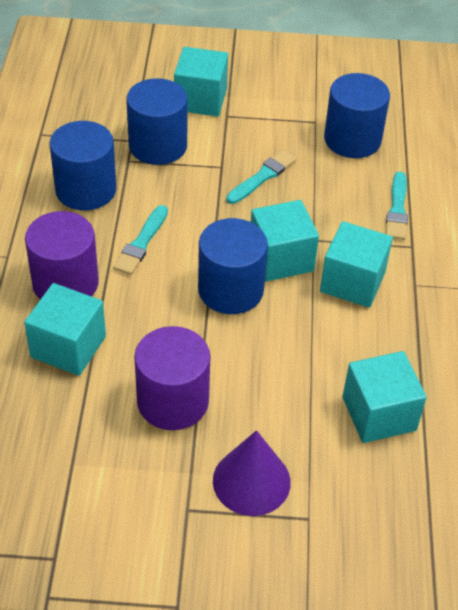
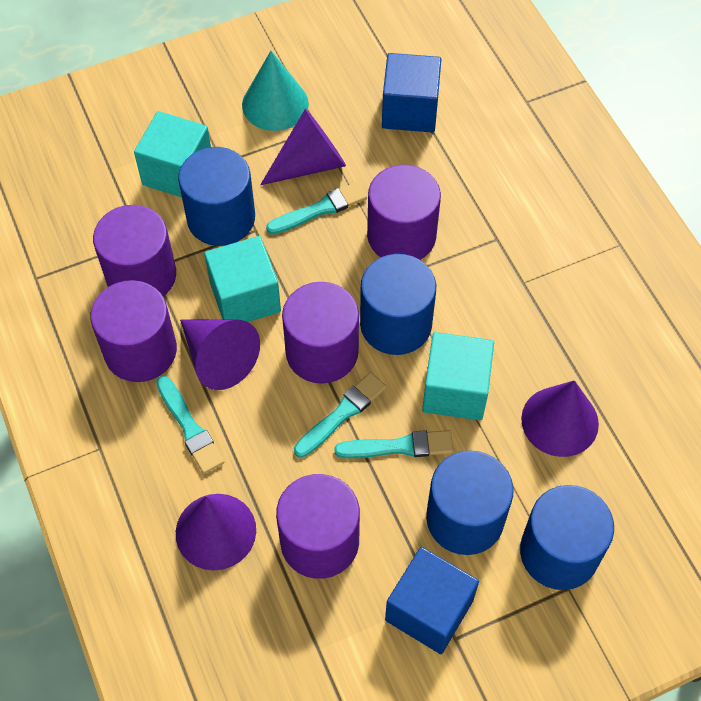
blue cube: 0 -> 2
purple cone: 1 -> 4
purple cylinder: 2 -> 5
turquoise brush: 3 -> 4
turquoise cone: 0 -> 1
turquoise cube: 5 -> 3

